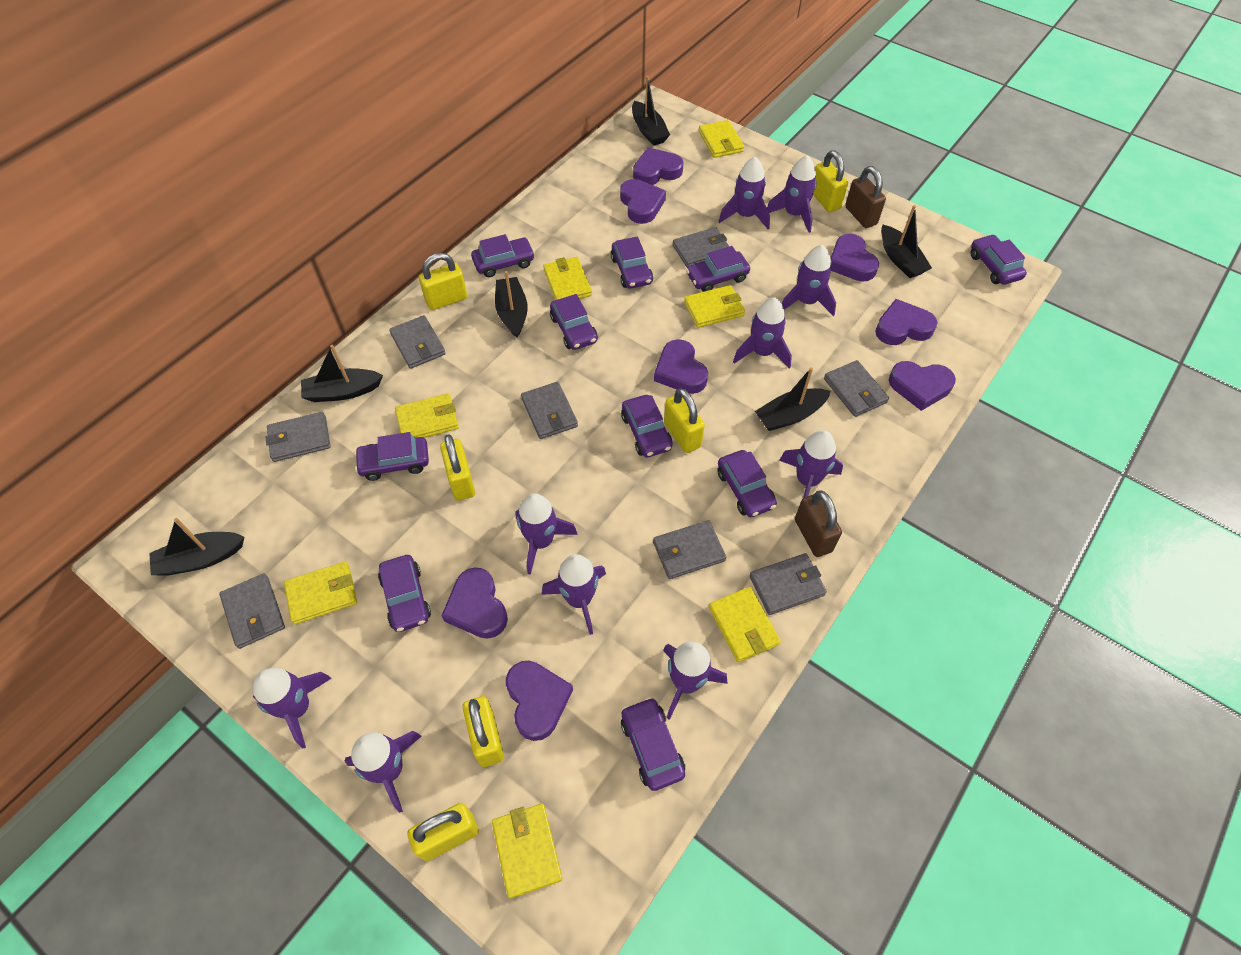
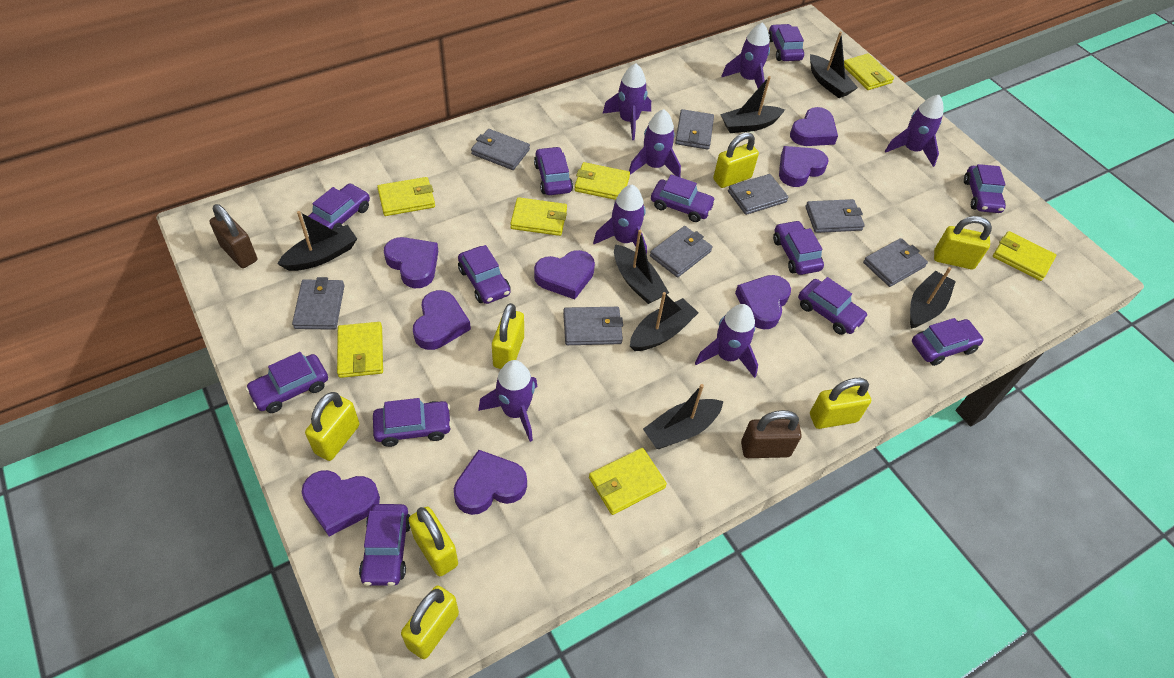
black boat: 6 -> 7
purple car: 10 -> 12
purple rocket: 10 -> 7
yellow padlock: 6 -> 7

